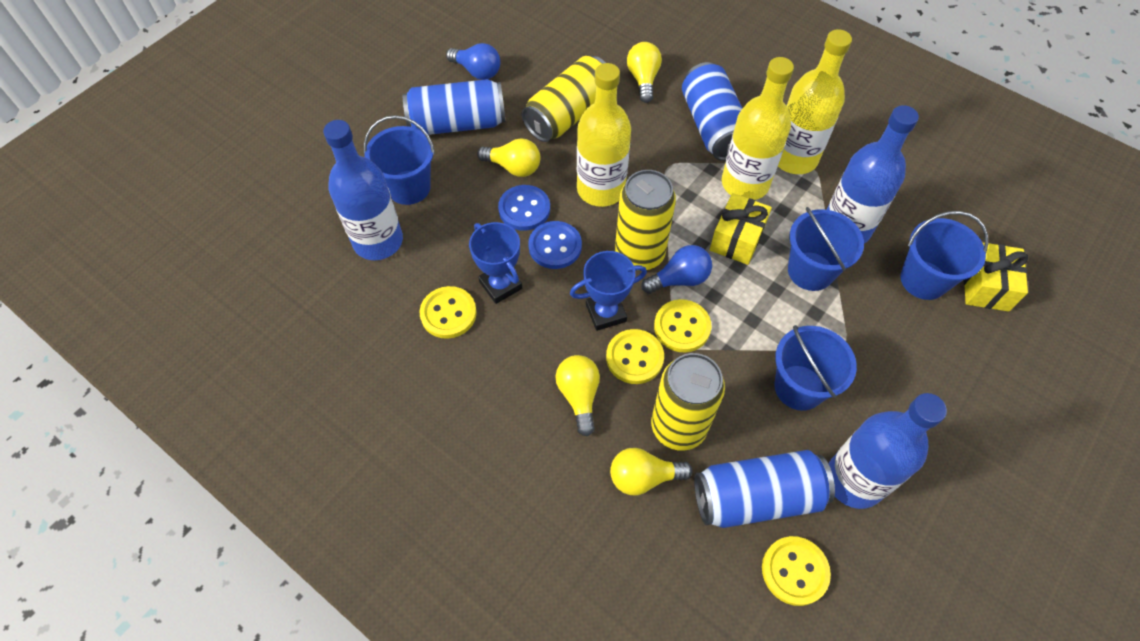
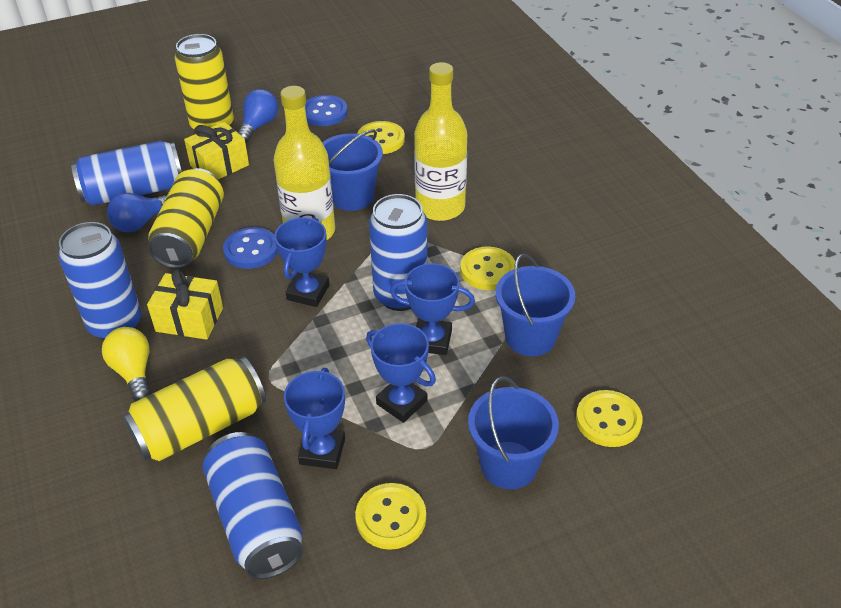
blue bottle: 3 -> 0
blue bucket: 4 -> 3
blue can: 3 -> 4
blue trophy: 2 -> 4
yellow bottle: 3 -> 2
yellow light bulb: 4 -> 1

